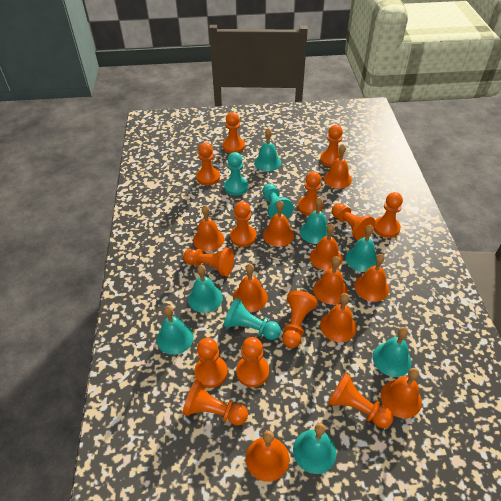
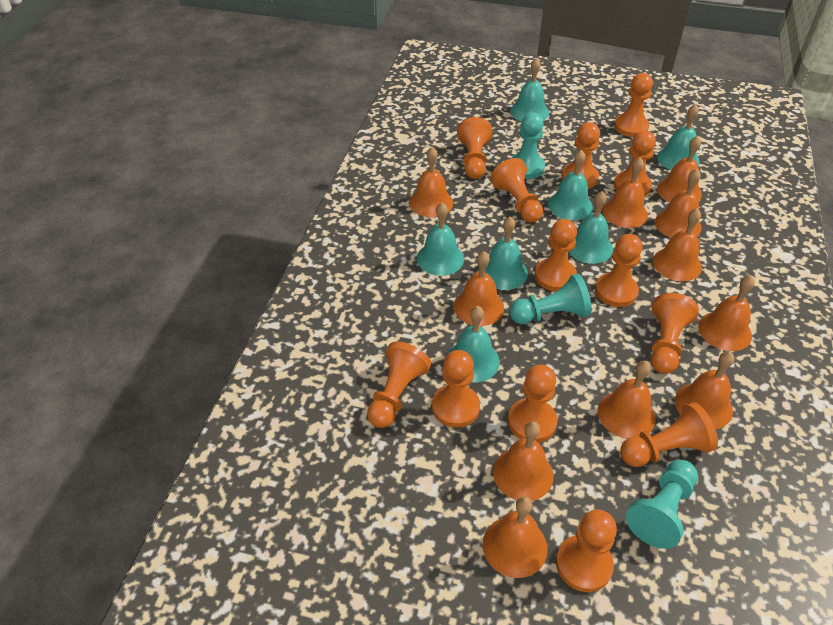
orange bell: 10 -> 11

